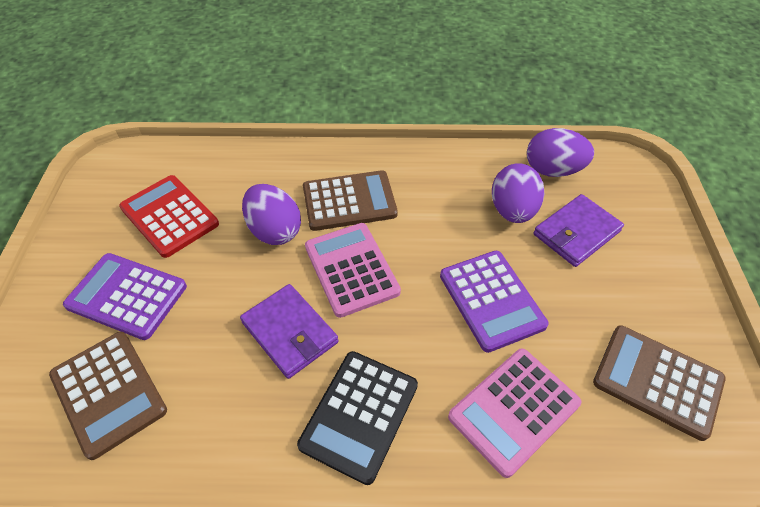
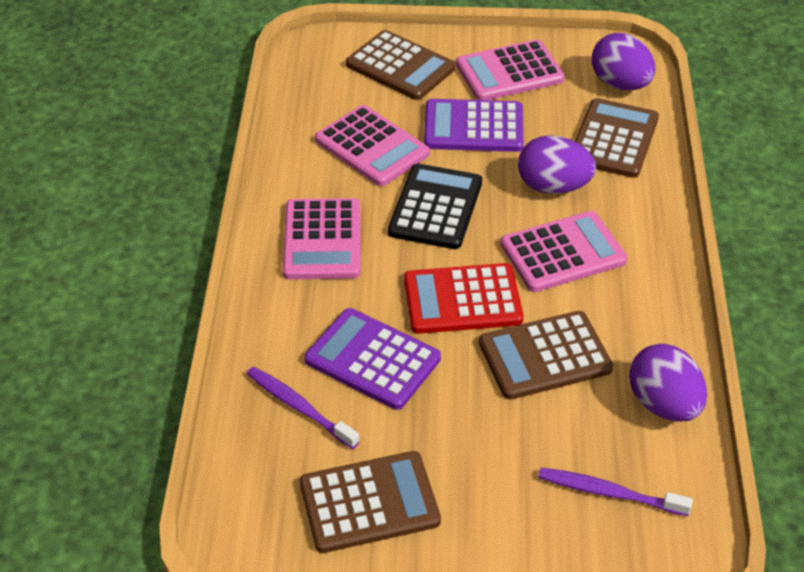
brown calculator: 3 -> 4
pink calculator: 2 -> 4
purple toothbrush: 0 -> 2
purple wallet: 2 -> 0

